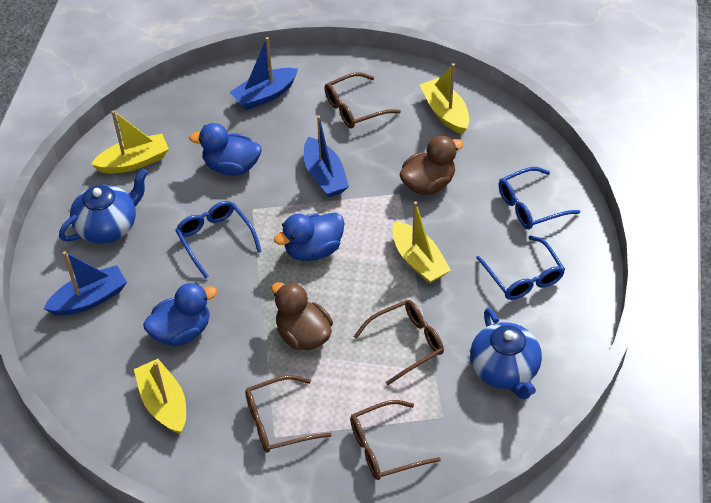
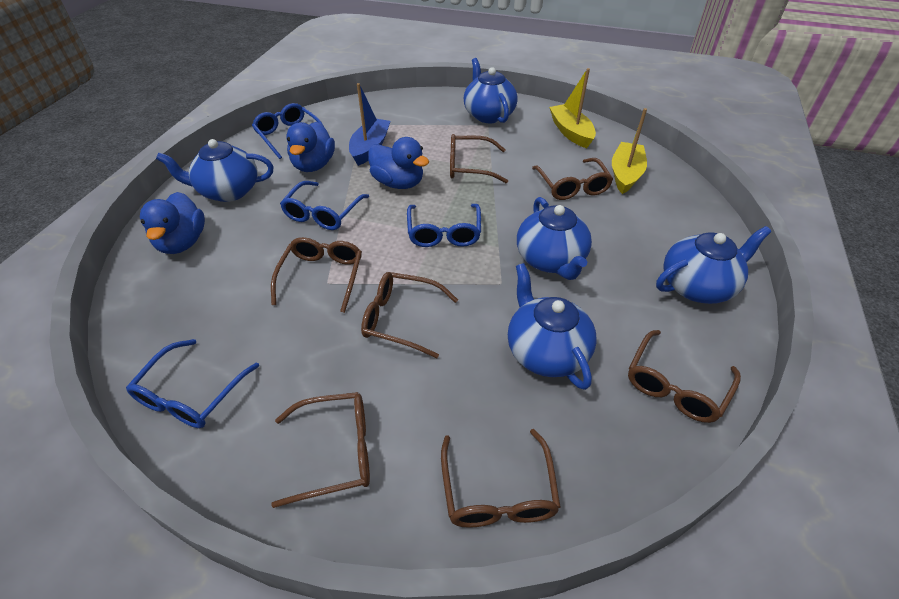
blue boat: 3 -> 1
blue glasses: 3 -> 4
blue teapot: 2 -> 5
brown duck: 2 -> 0
brown glasses: 4 -> 7
yellow boat: 4 -> 2

